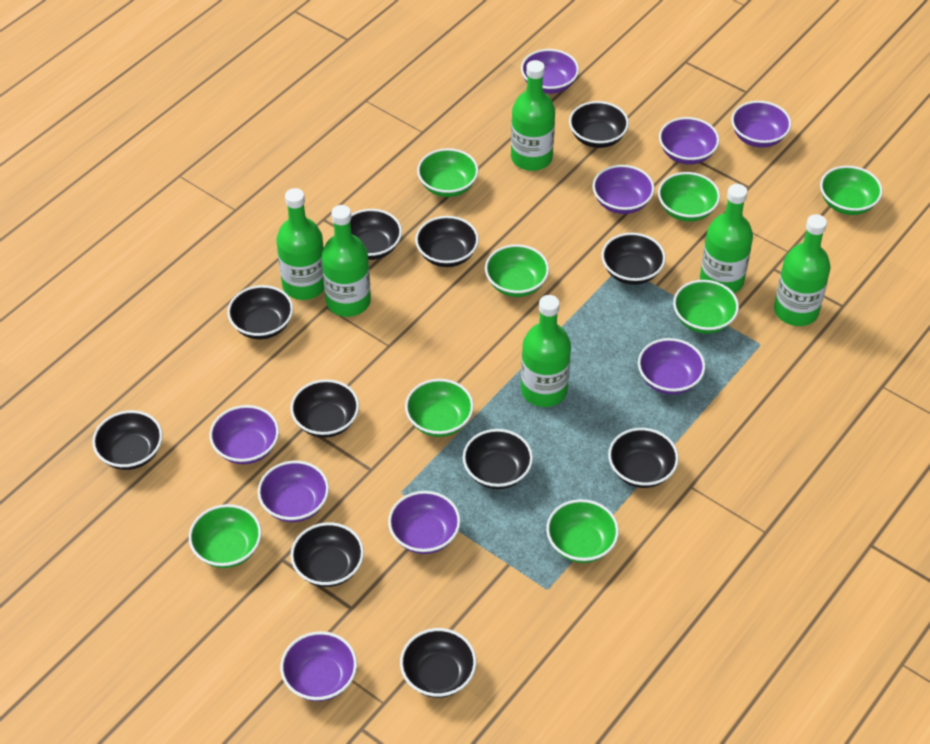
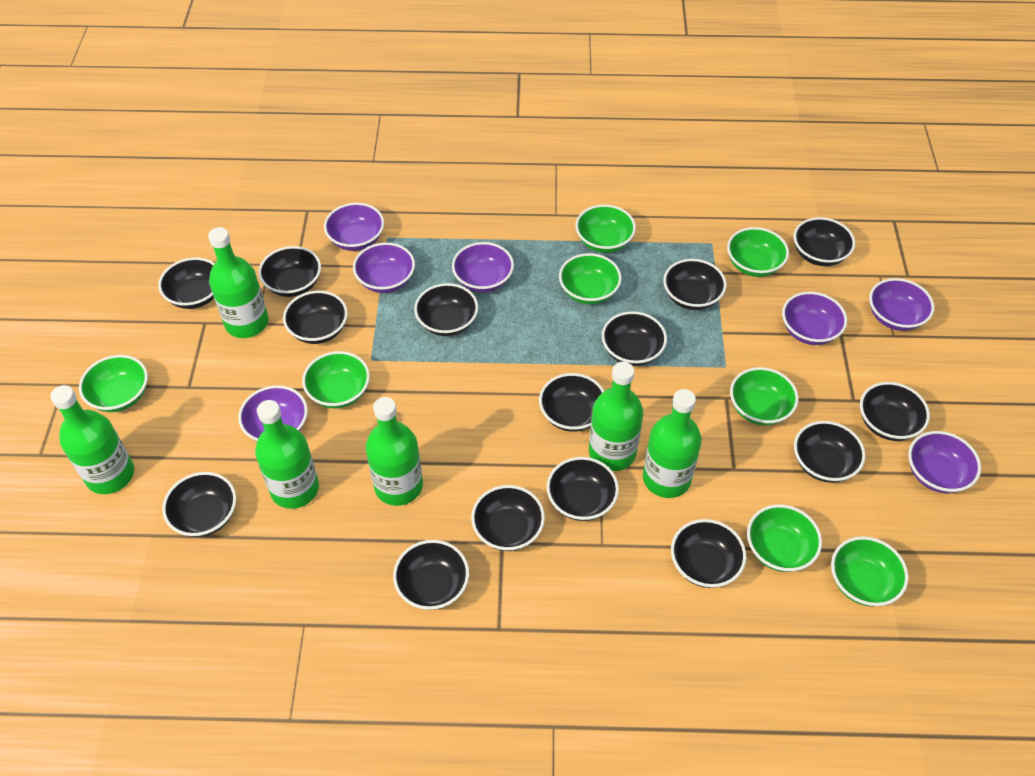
black bowl: 11 -> 15
purple bowl: 9 -> 7

